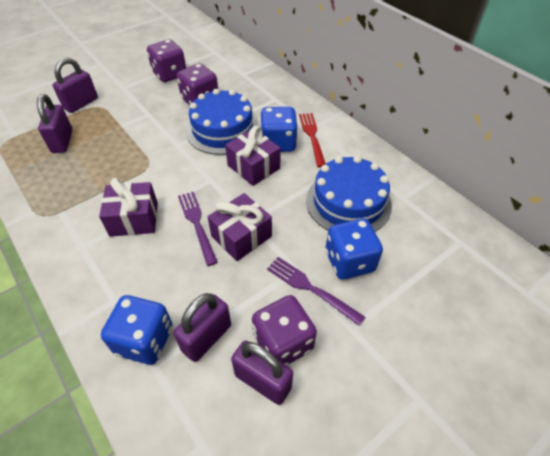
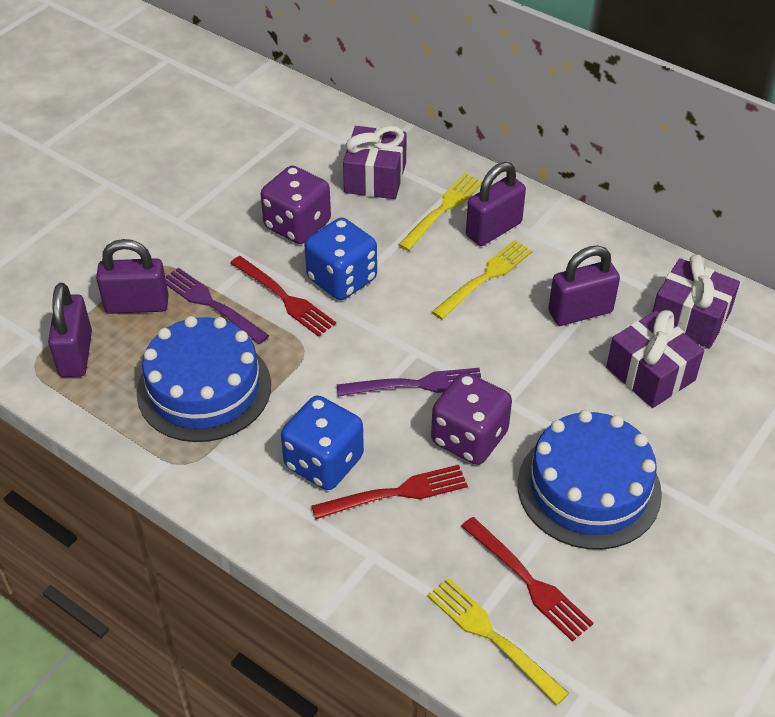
blue dice: 3 -> 2
purple dice: 3 -> 2
red fork: 1 -> 3
yellow fork: 0 -> 3

